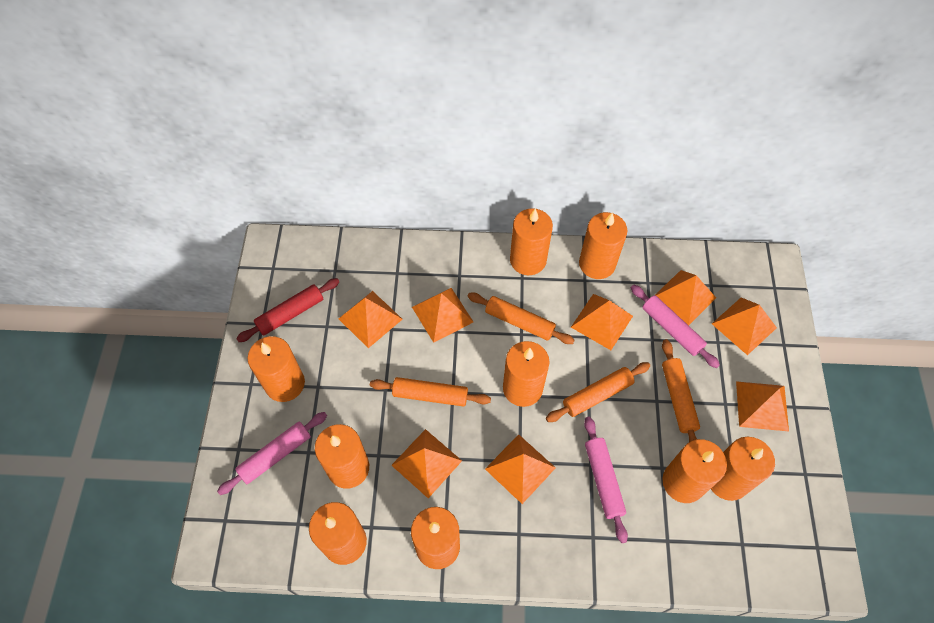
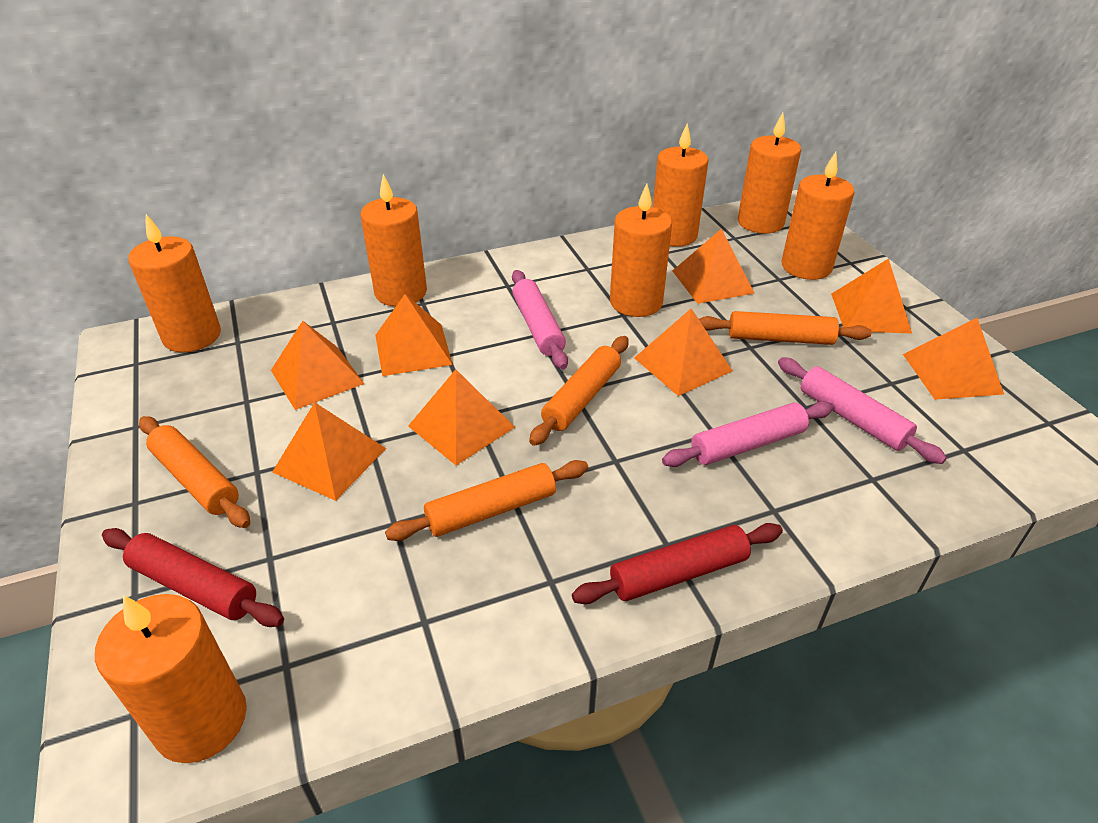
orange candle: 9 -> 7
red rolling pin: 1 -> 2

